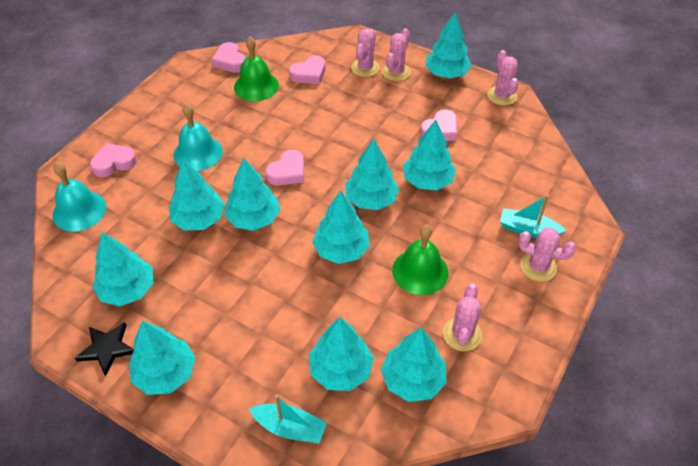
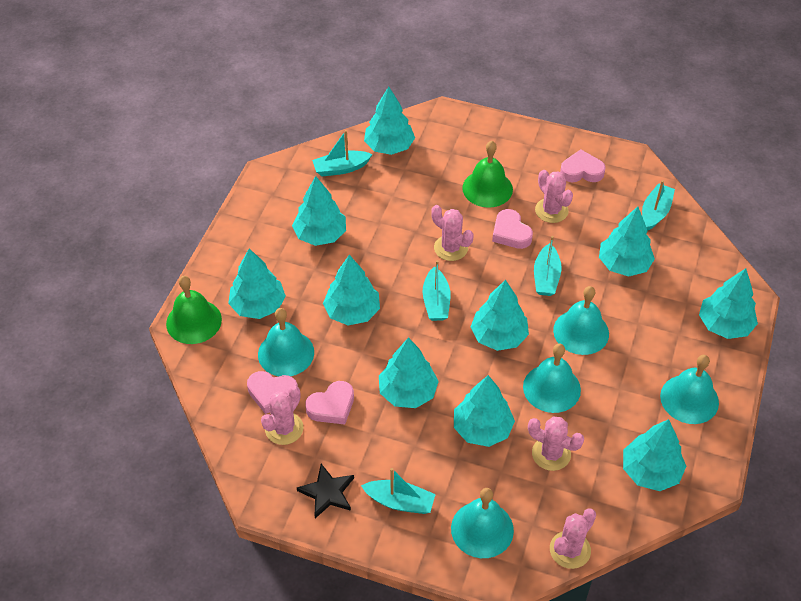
pink heart: 5 -> 4
turquoise bell: 2 -> 5
turquoise boat: 2 -> 5

